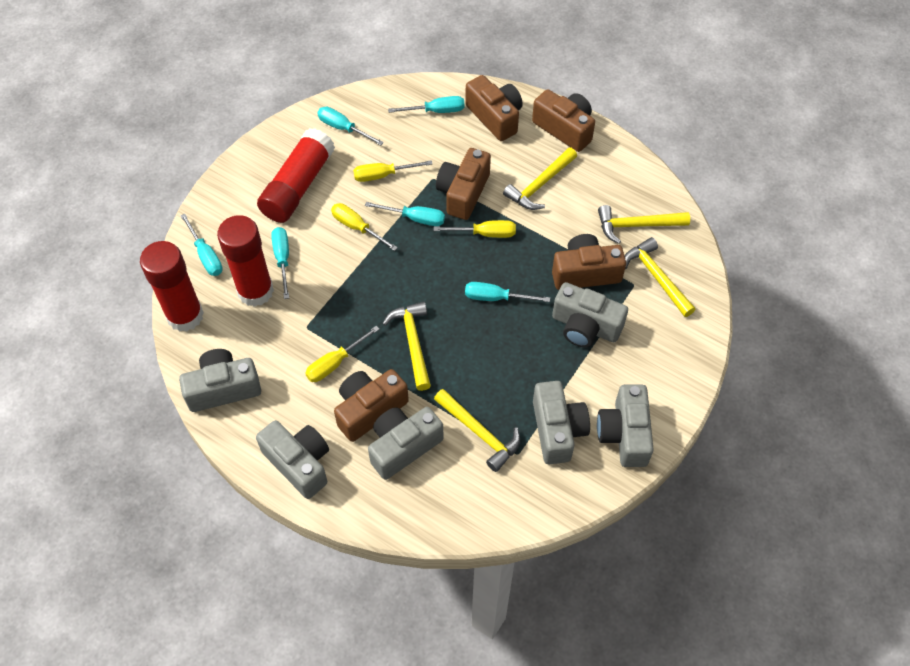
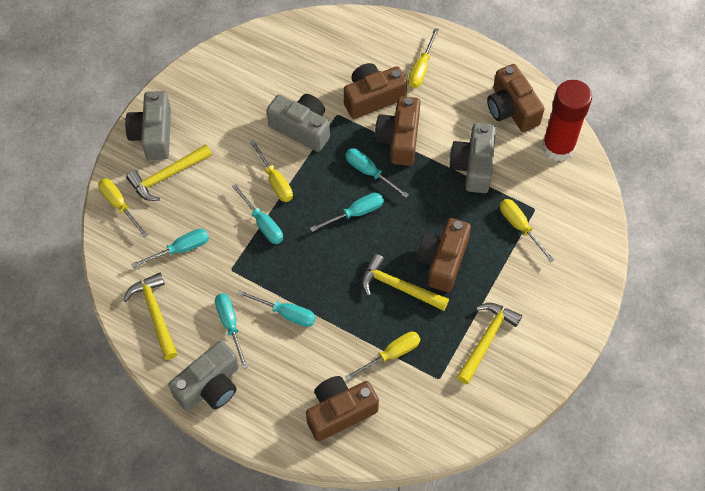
grey camera: 6 -> 4
red glue stick: 3 -> 1
yellow hammer: 5 -> 4
yellow screwdriver: 4 -> 5

